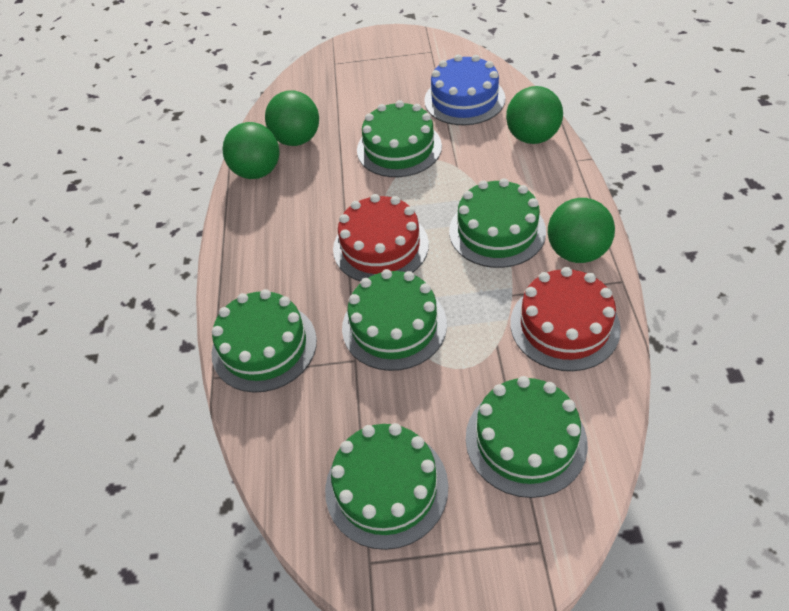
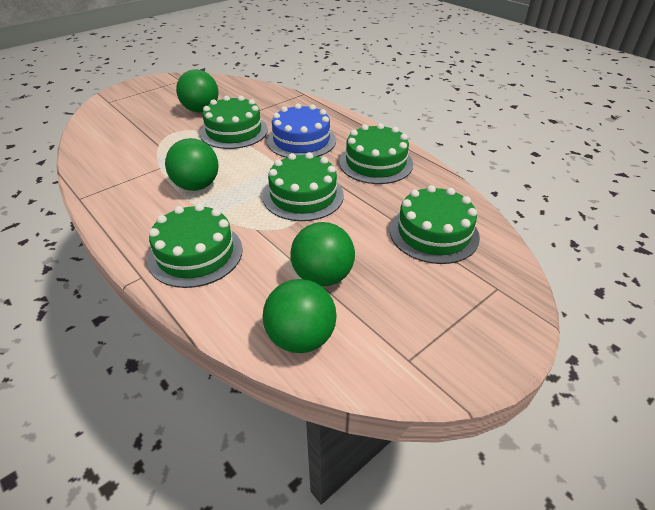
green cake: 6 -> 5
red cake: 2 -> 0

